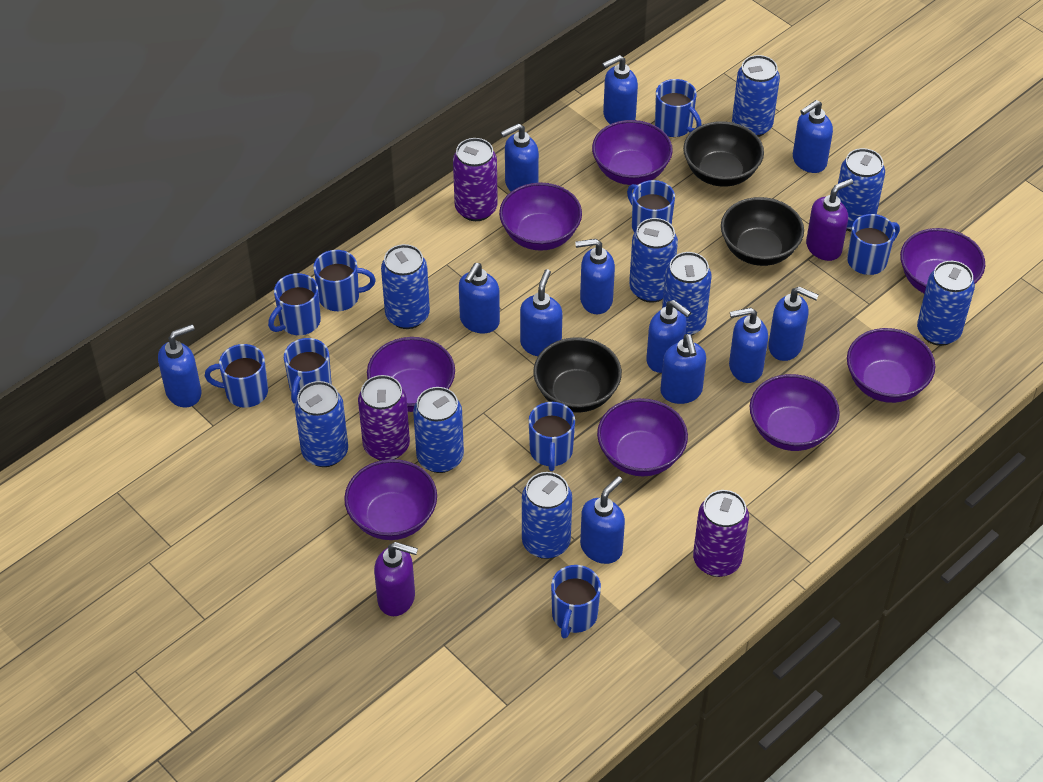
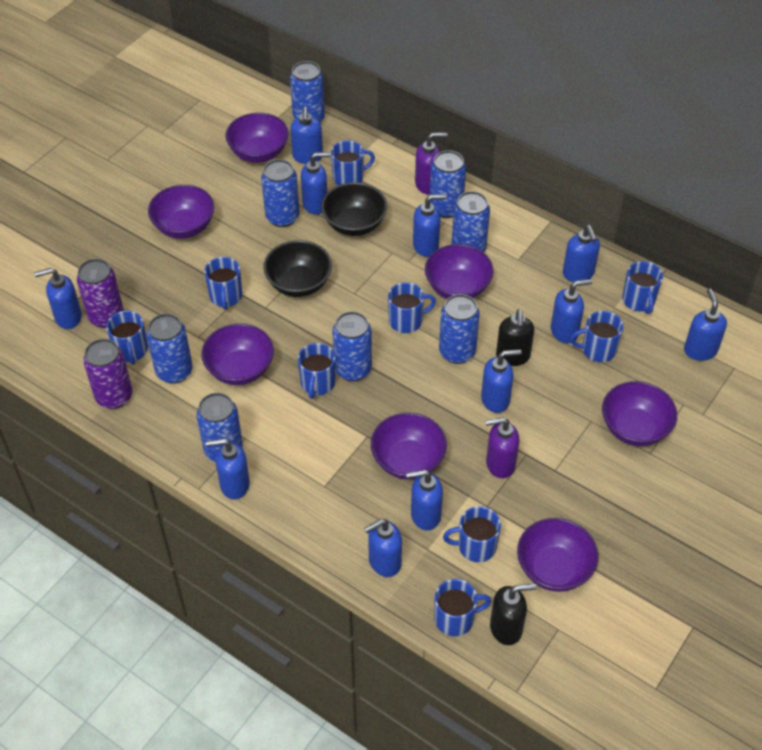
black bowl: 3 -> 2
black soap dispenser: 0 -> 2
blue can: 9 -> 8
blue soap dispenser: 12 -> 11
purple bowl: 8 -> 7
purple can: 3 -> 2

